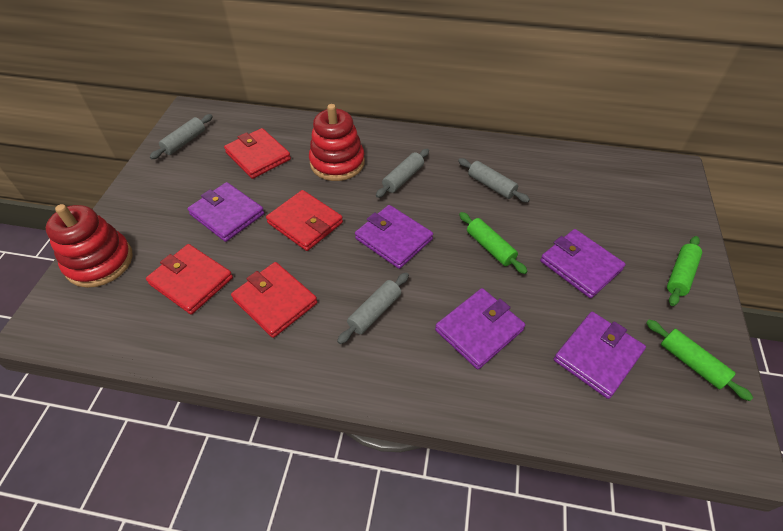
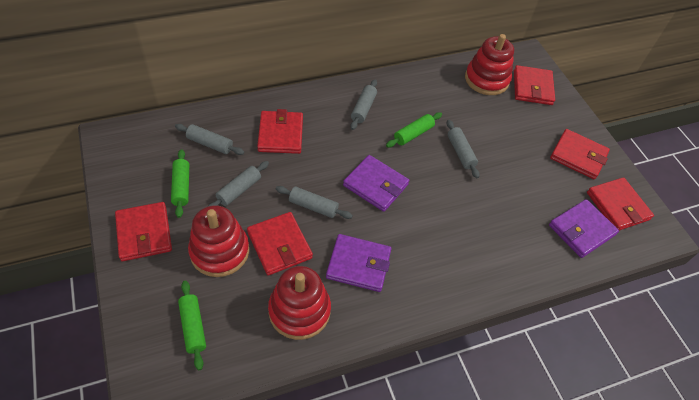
grey rolling pin: 4 -> 5
purple wallet: 5 -> 3
red stacking toy: 2 -> 3
red wallet: 4 -> 6

